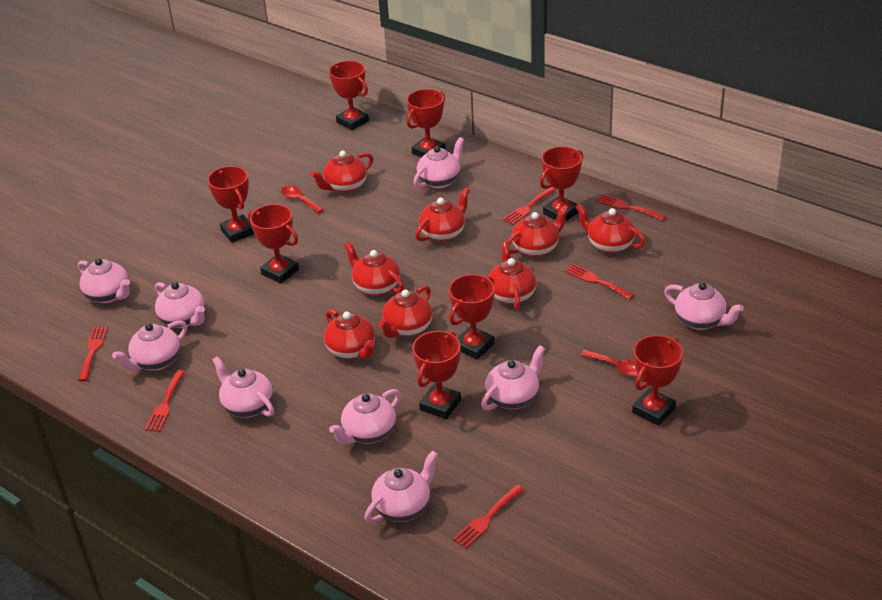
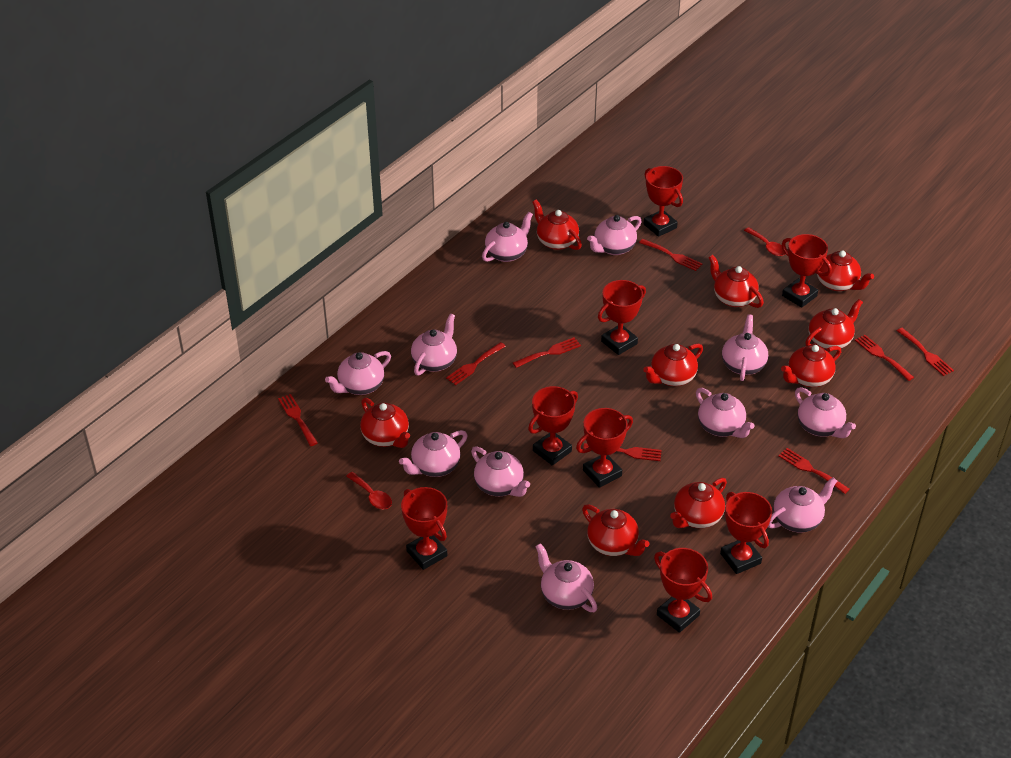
pink teapot: 9 -> 11
red fork: 6 -> 8
red teapot: 8 -> 9

